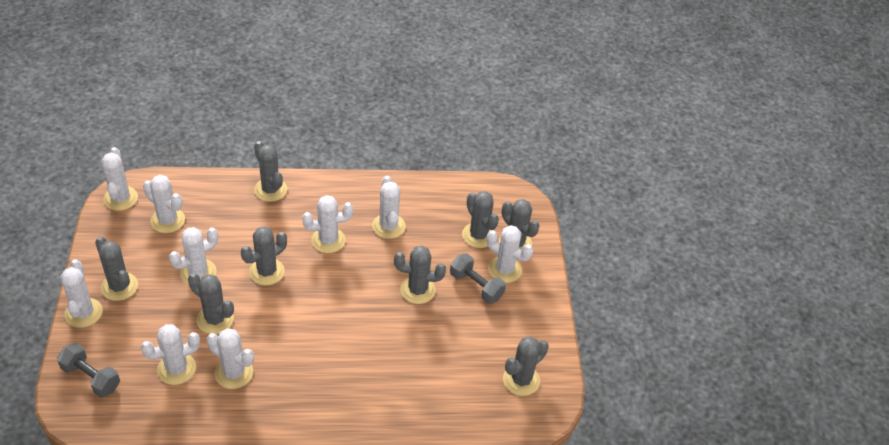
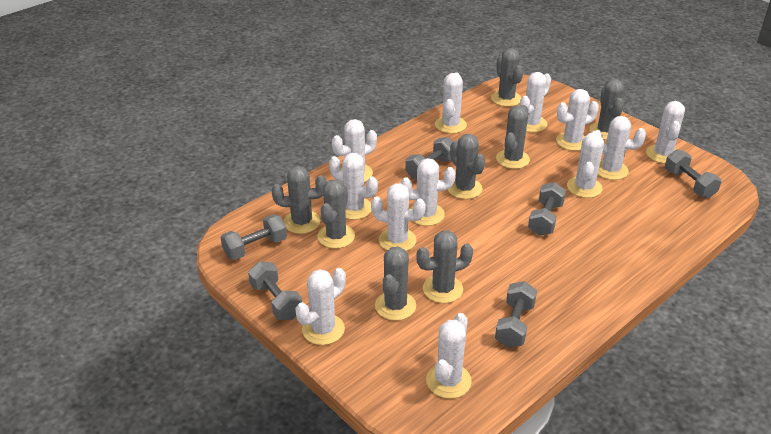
grey dumbbell: 2 -> 6
white cactus: 9 -> 12

